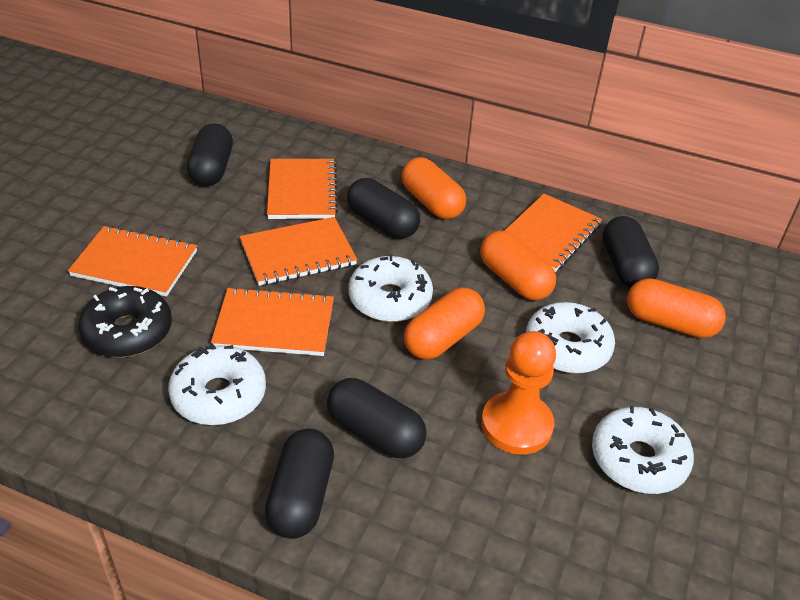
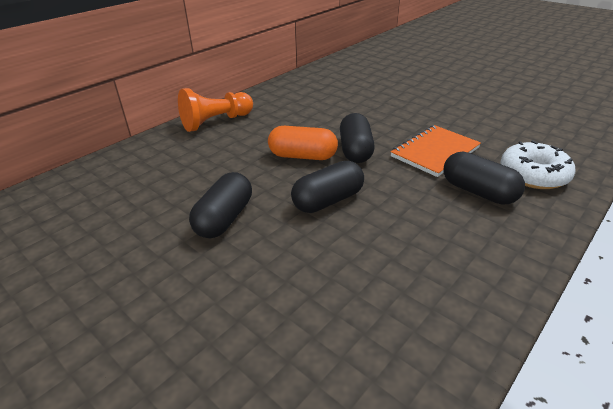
black capsule: 5 -> 4
black donut: 1 -> 0
orange capsule: 4 -> 1
orange notebook: 5 -> 1
white donut: 4 -> 1

